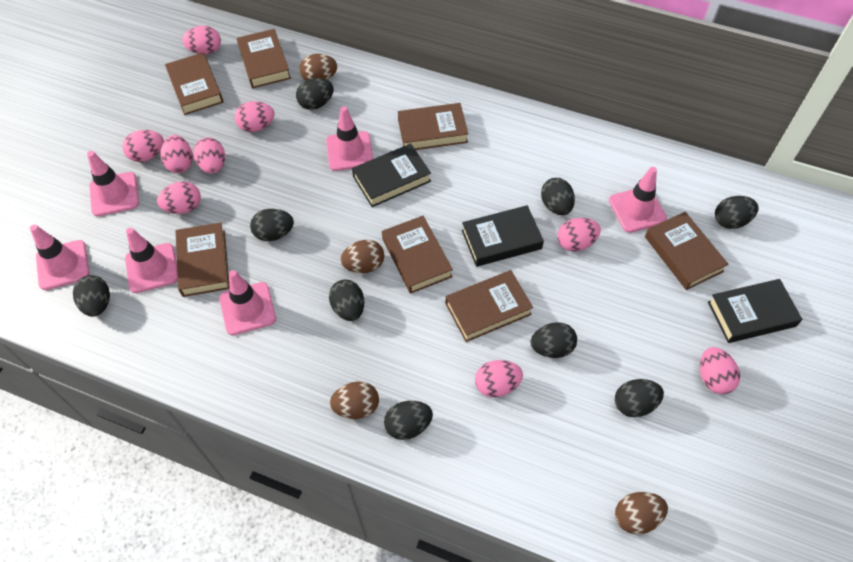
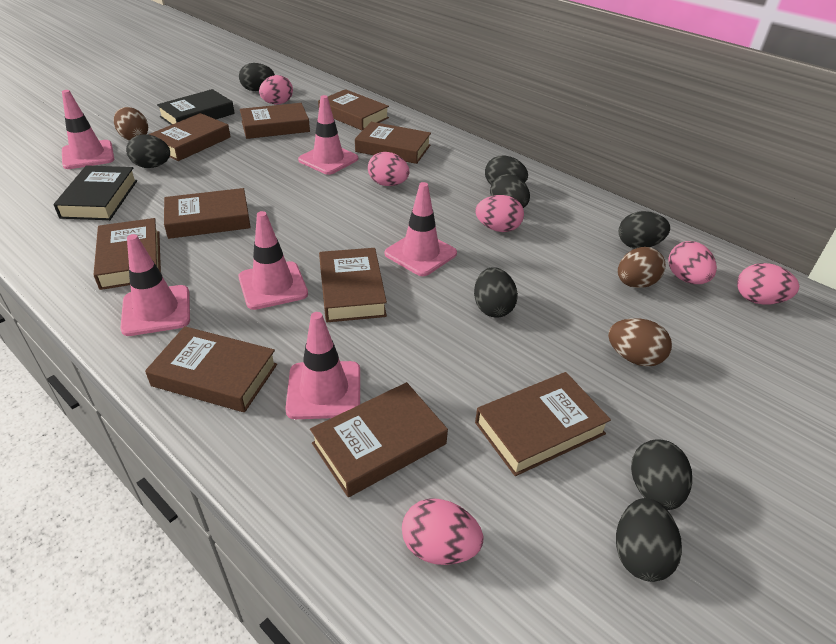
black book: 3 -> 2
black egg: 9 -> 8
brown book: 7 -> 10
brown egg: 4 -> 3
pink egg: 9 -> 6

